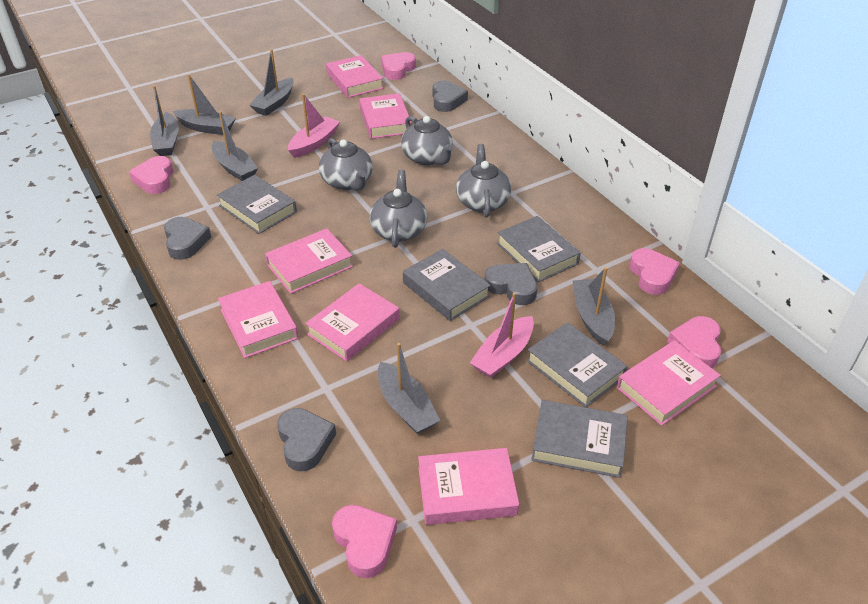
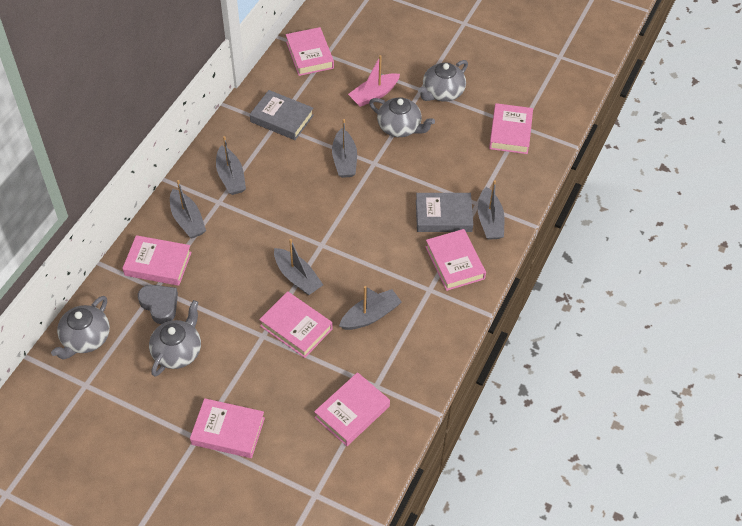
grey book: 5 -> 2
grey heart: 4 -> 1
pink boat: 2 -> 1
pink heart: 5 -> 0

